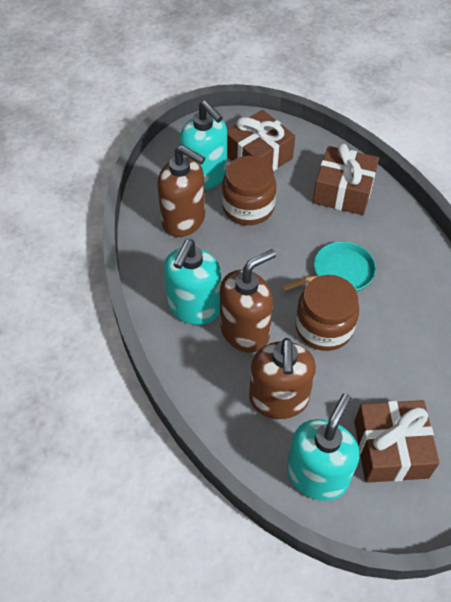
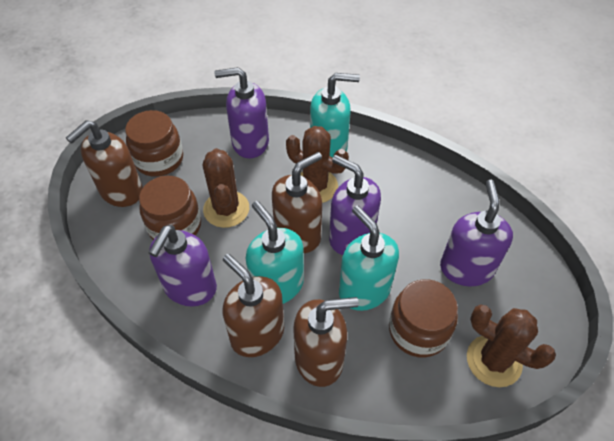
brown cactus: 0 -> 3
brown gift: 3 -> 0
brown jar: 2 -> 3
brown soap dispenser: 3 -> 4
purple soap dispenser: 0 -> 4
turquoise pan: 1 -> 0

